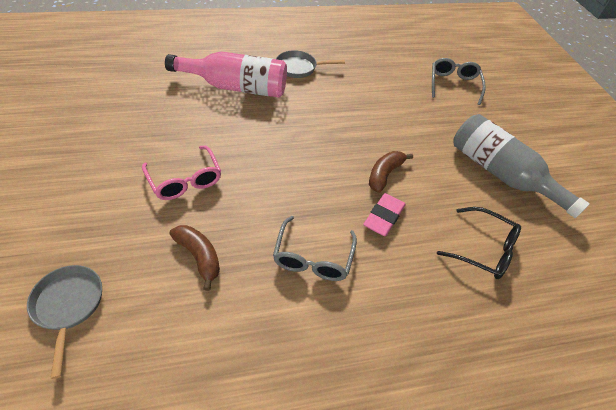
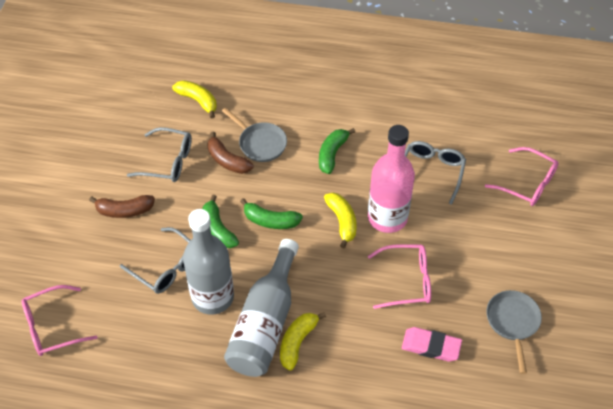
black glasses: 1 -> 0
green banana: 0 -> 3
grey bottle: 1 -> 2
grey glasses: 2 -> 3
pink glasses: 1 -> 3
yellow banana: 0 -> 3

